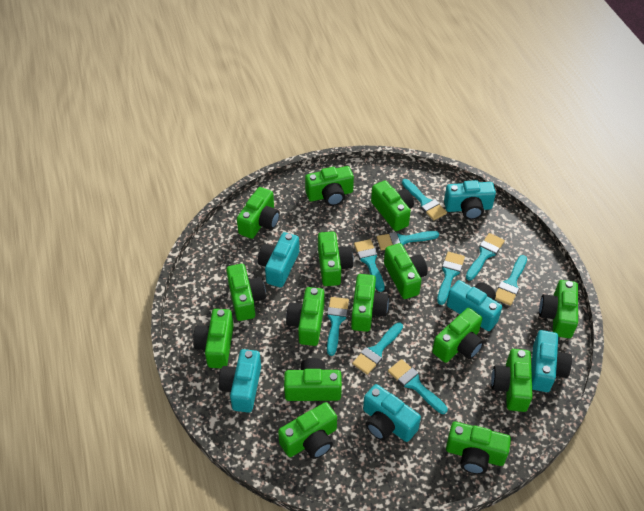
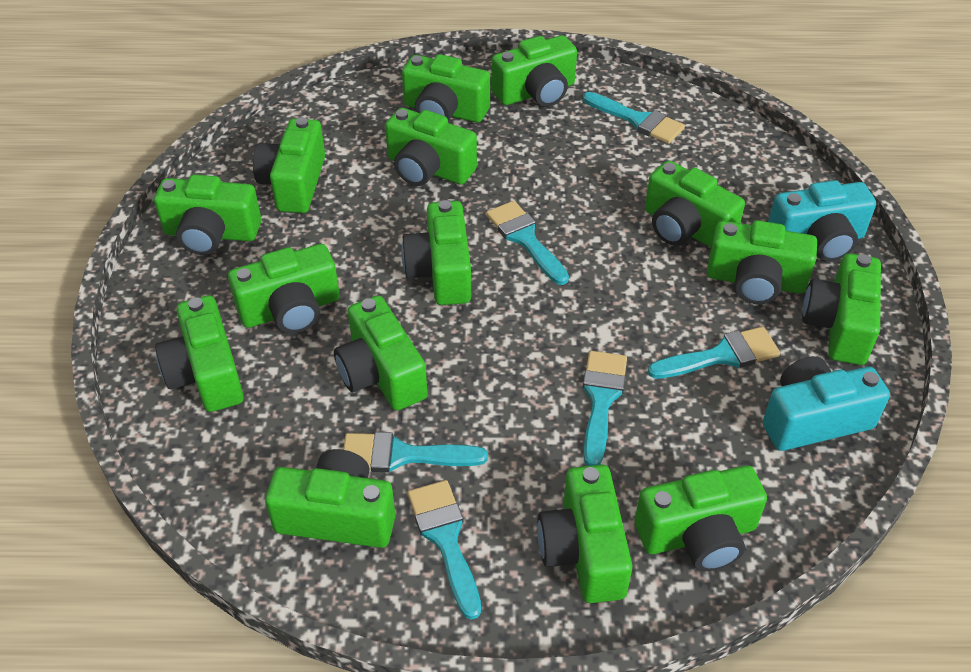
turquoise brush: 9 -> 6
turquoise camera: 6 -> 2

